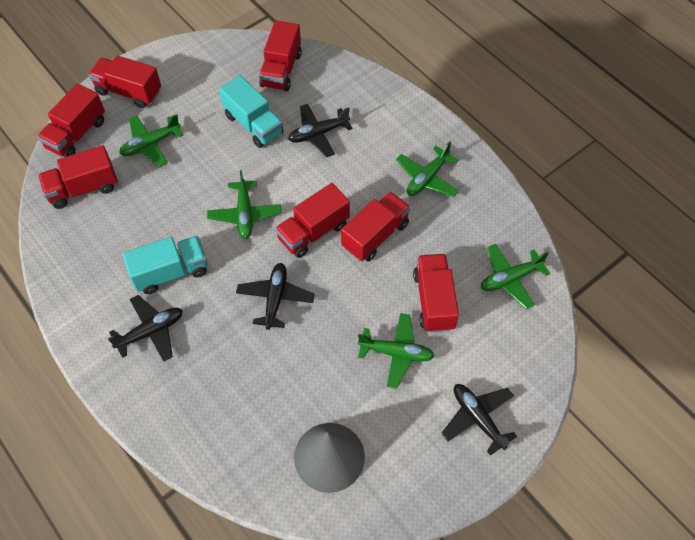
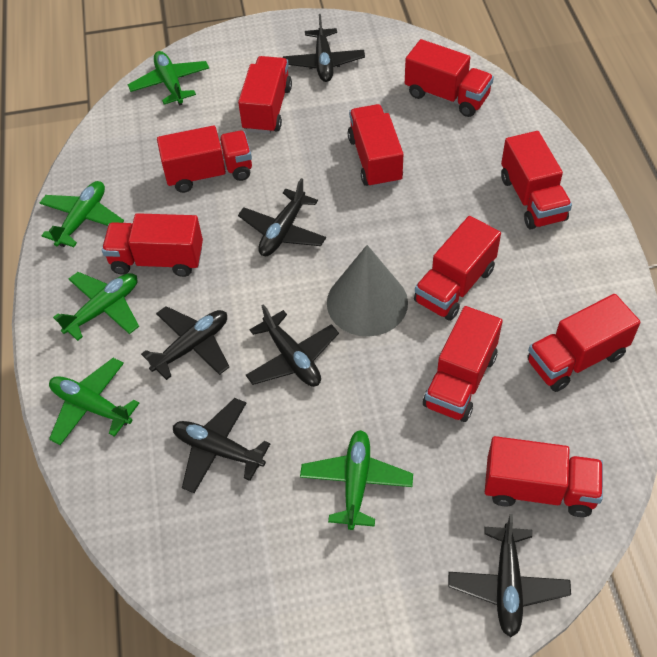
black plane: 4 -> 6
red truck: 7 -> 10
turquoise truck: 2 -> 0

